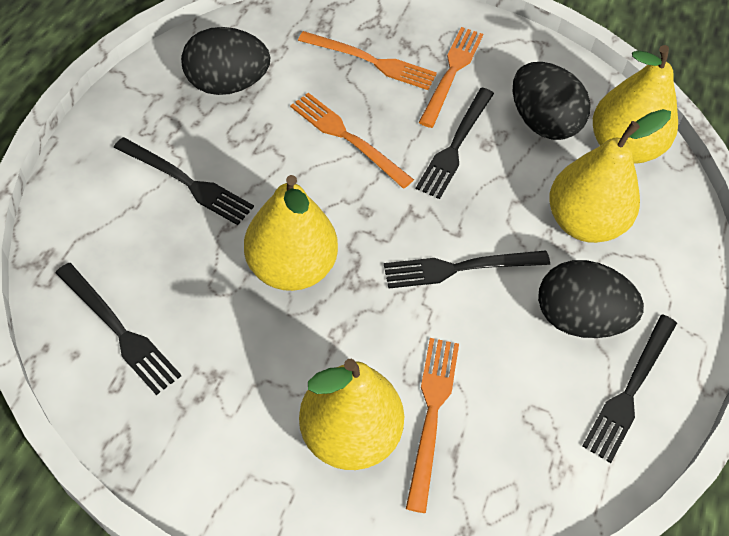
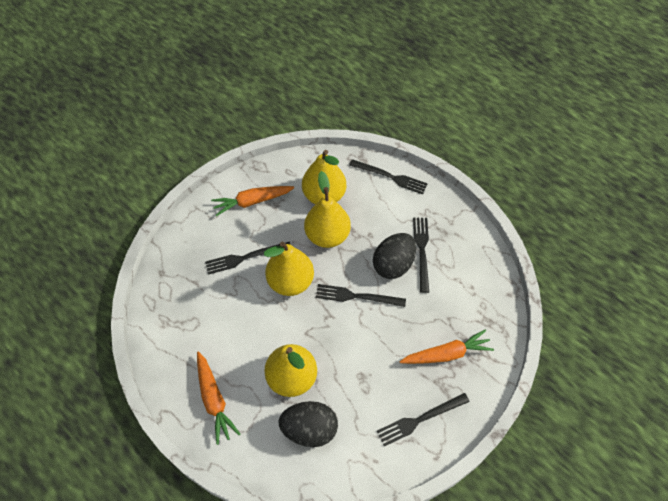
black egg: 3 -> 2
orange carrot: 0 -> 3
orange fork: 4 -> 0

